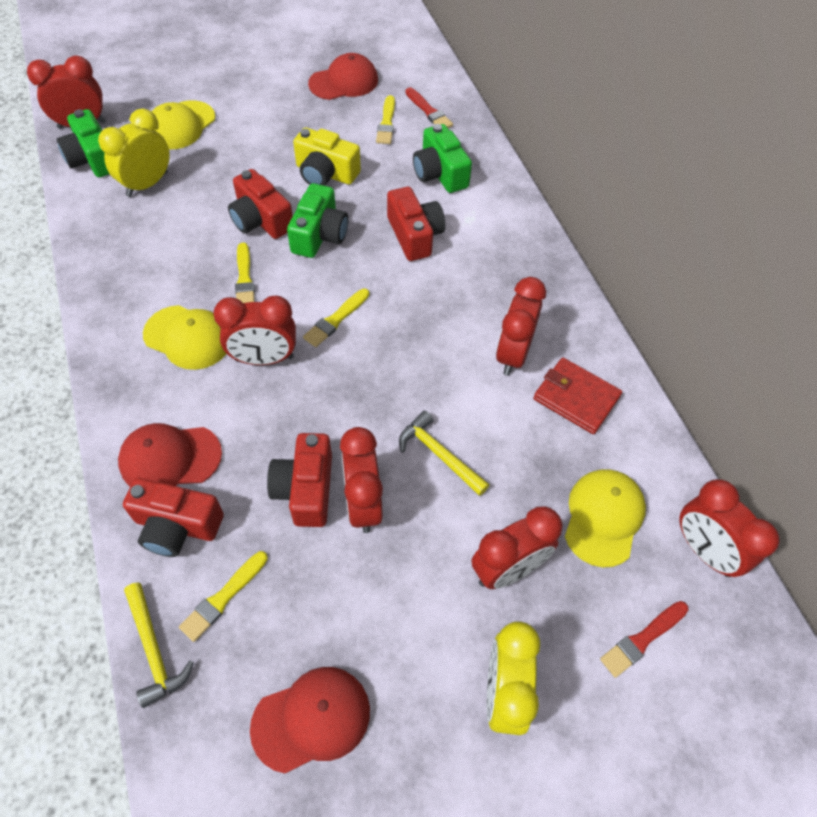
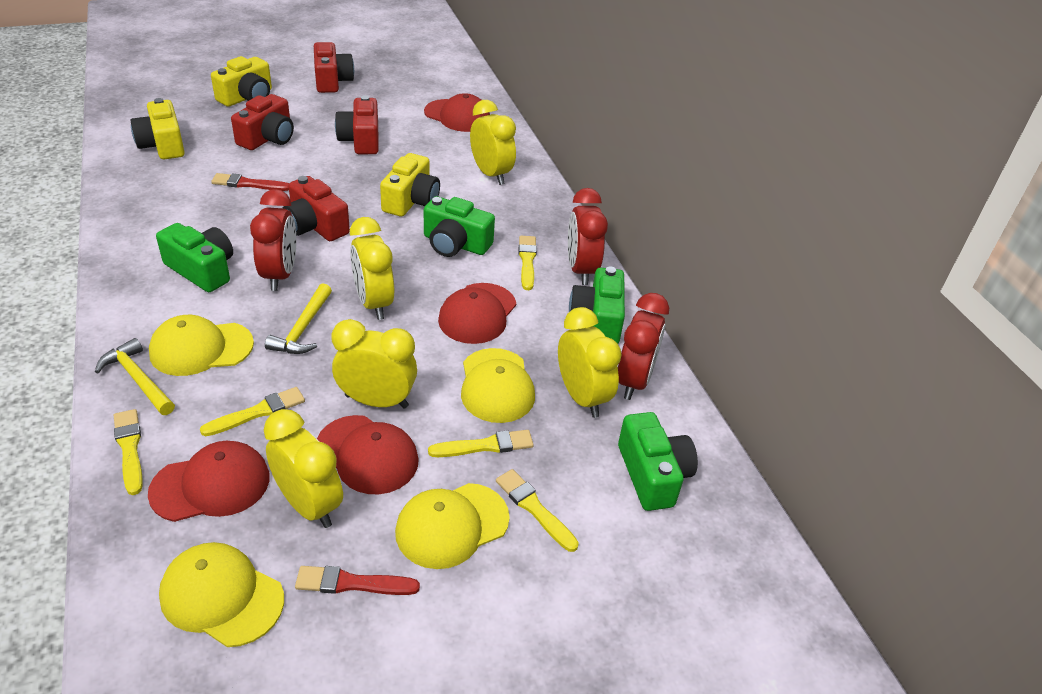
green camera: 3 -> 4
red cap: 3 -> 4
red clock: 6 -> 3
red wallet: 1 -> 0
yellow brush: 4 -> 5
yellow camera: 1 -> 3
yellow cap: 3 -> 4
yellow clock: 2 -> 5

